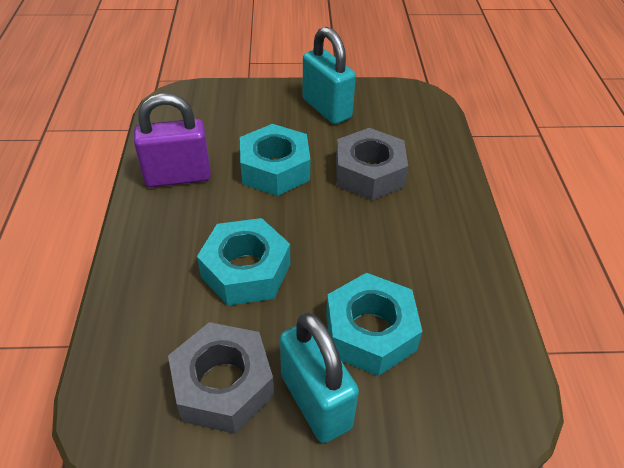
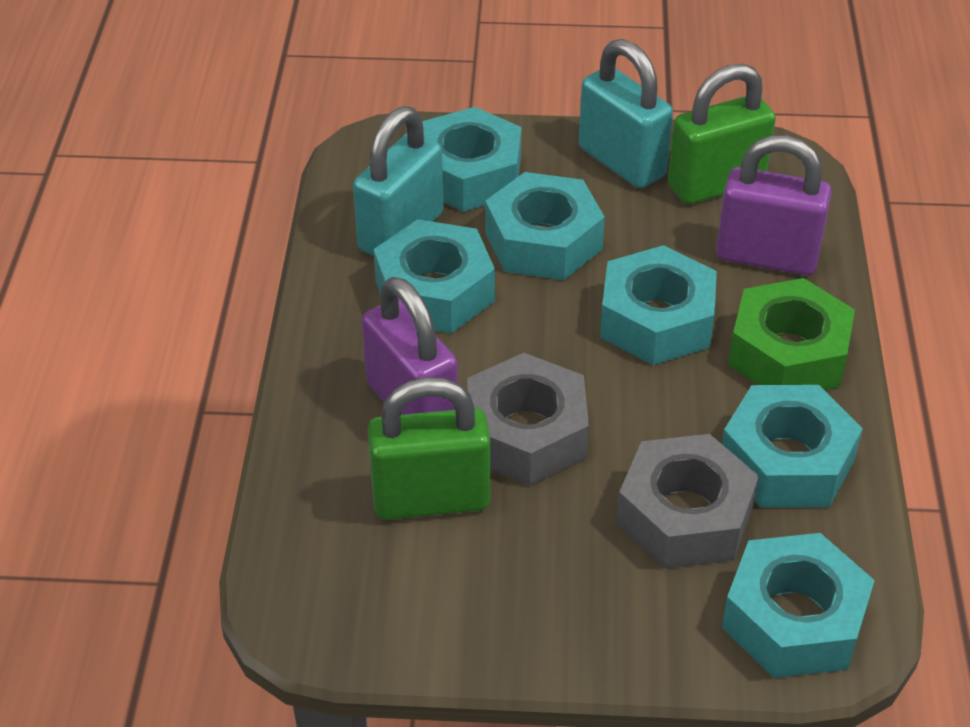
green nut: 0 -> 1
green padlock: 0 -> 2
purple padlock: 1 -> 2
turquoise nut: 3 -> 6

